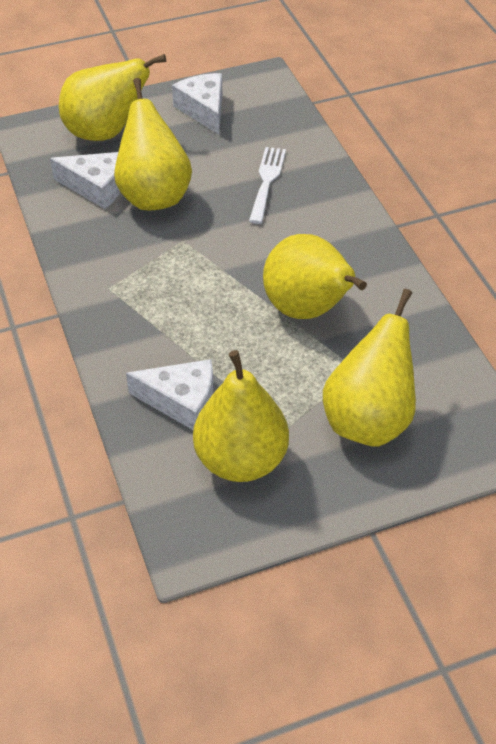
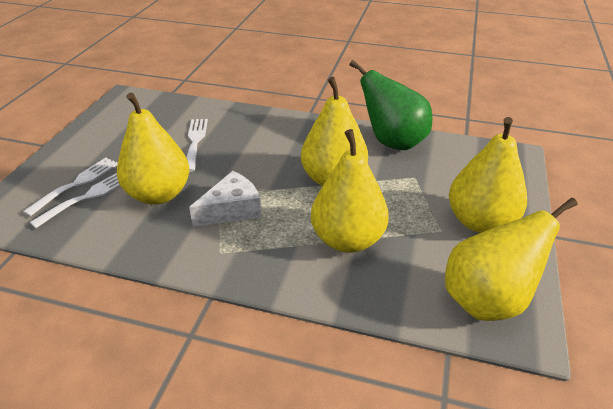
green pear: 0 -> 1
white cheese: 3 -> 1
white fork: 1 -> 3

